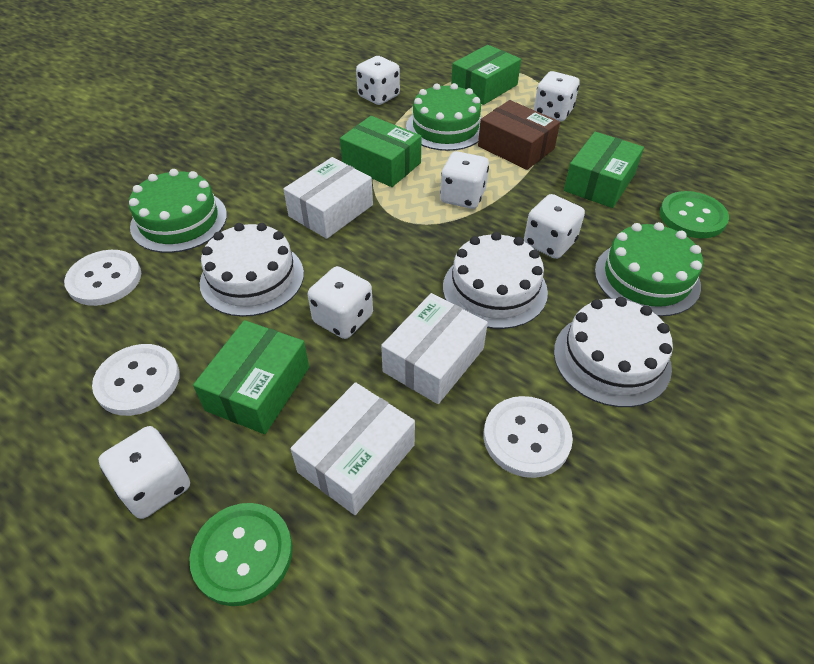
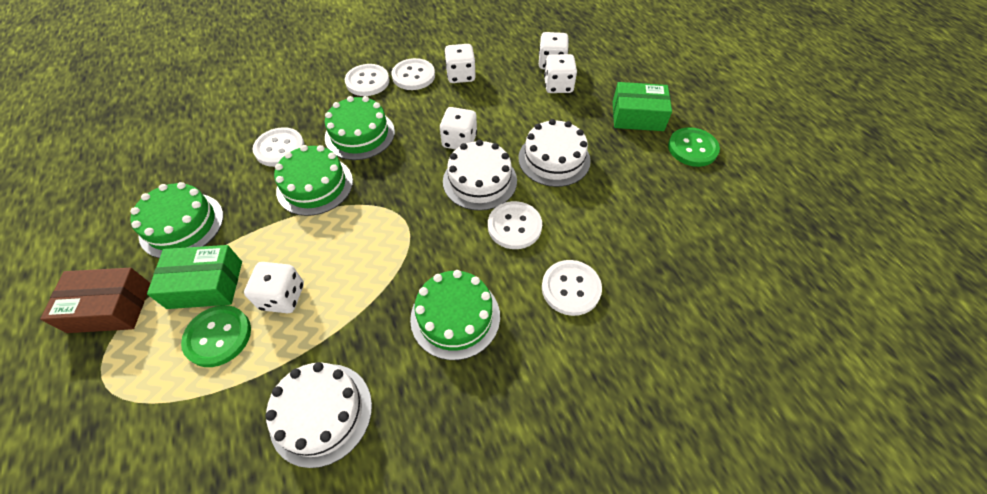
green box: 4 -> 2
green cake: 3 -> 4
white box: 3 -> 0
white button: 3 -> 5
white dice: 6 -> 5

